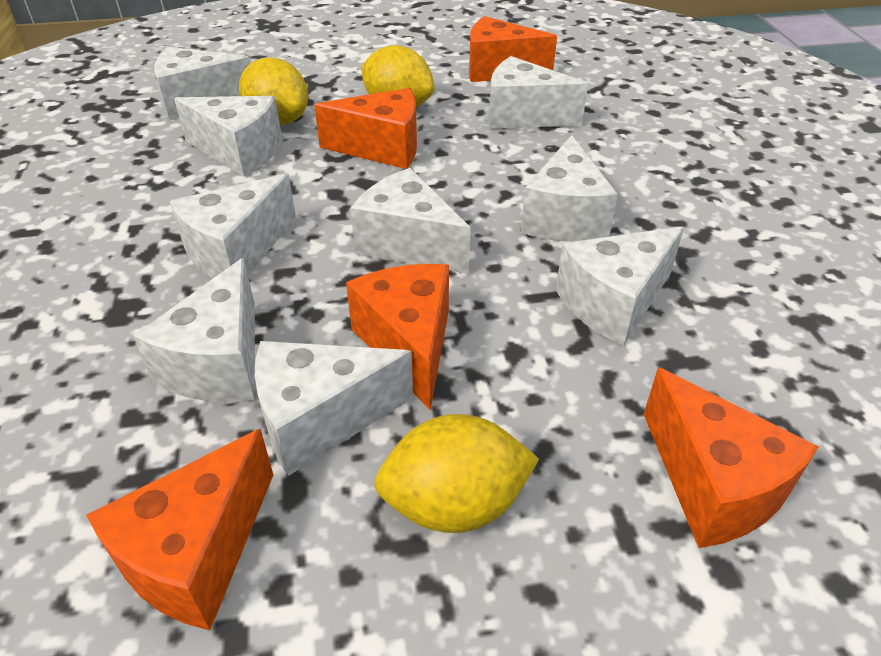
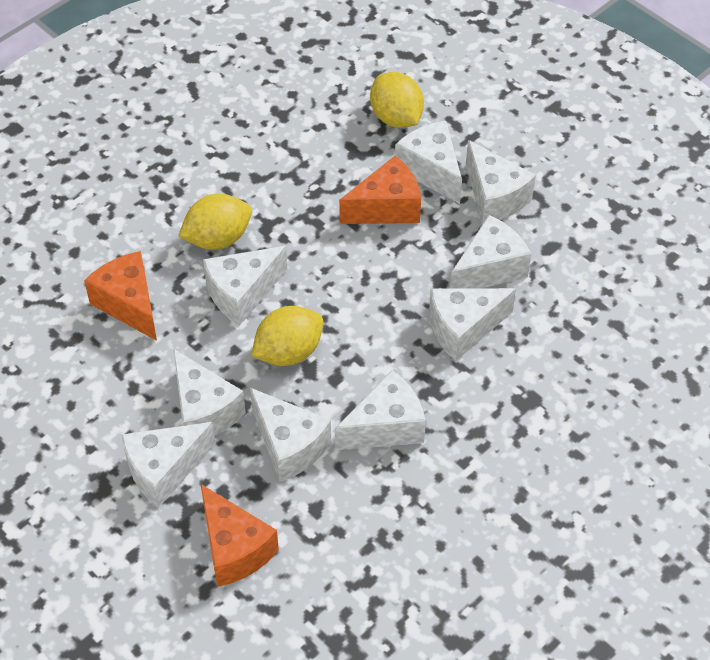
orange cheese: 5 -> 3

